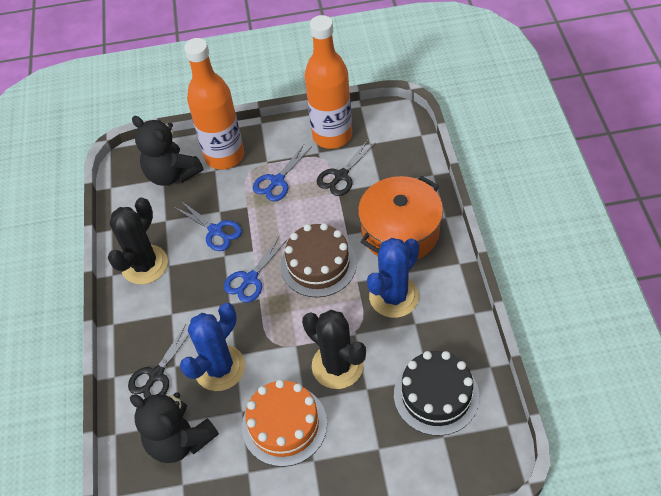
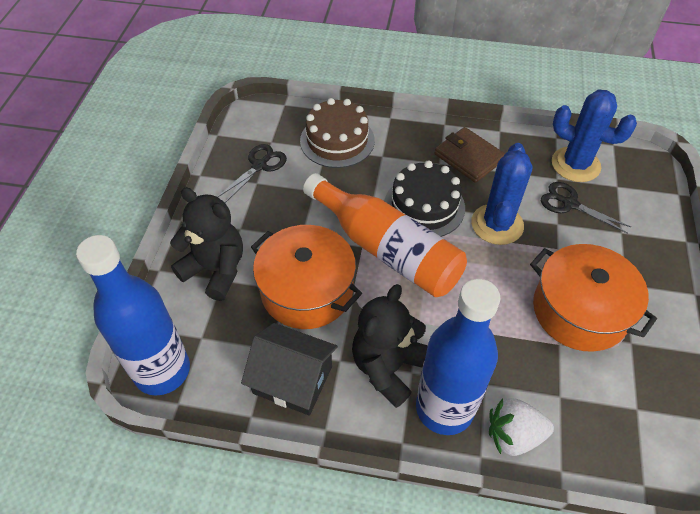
black cactus: 2 -> 0
black house: 0 -> 1
blue bottle: 0 -> 2
blue scissors: 3 -> 0
brown wallet: 0 -> 1
orange bottle: 2 -> 1
orange cake: 1 -> 0
orange pot: 1 -> 2
white strawberry: 0 -> 1

